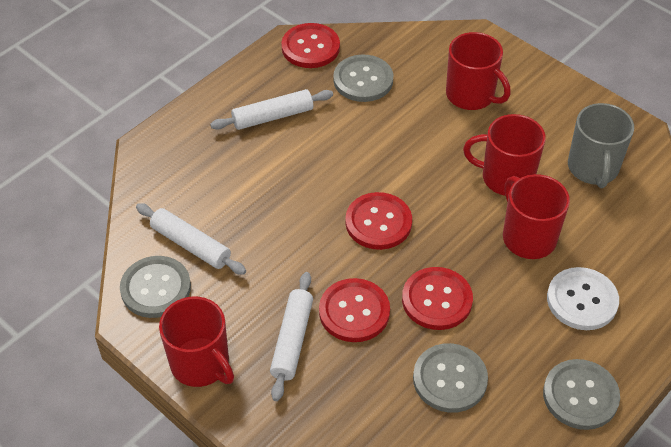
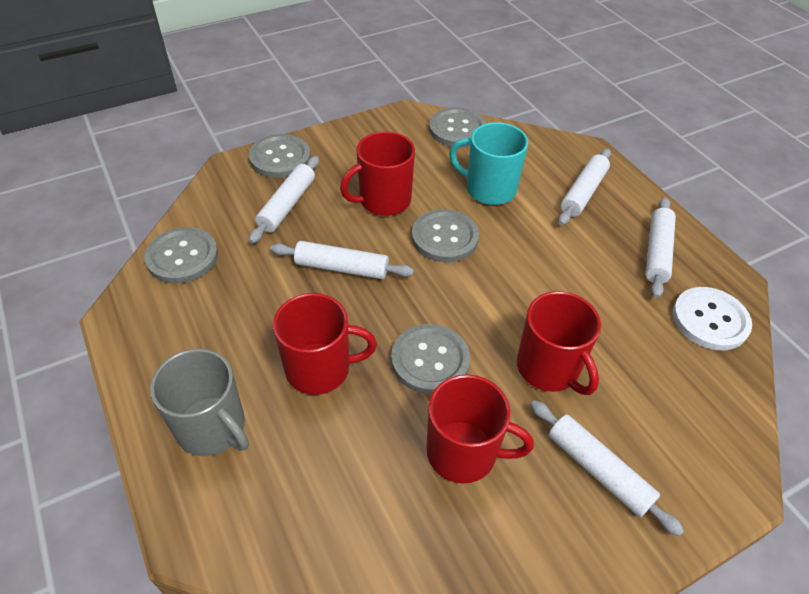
grey button: 4 -> 5
red button: 4 -> 0
turquoise mug: 0 -> 1
white rolling pin: 3 -> 5

